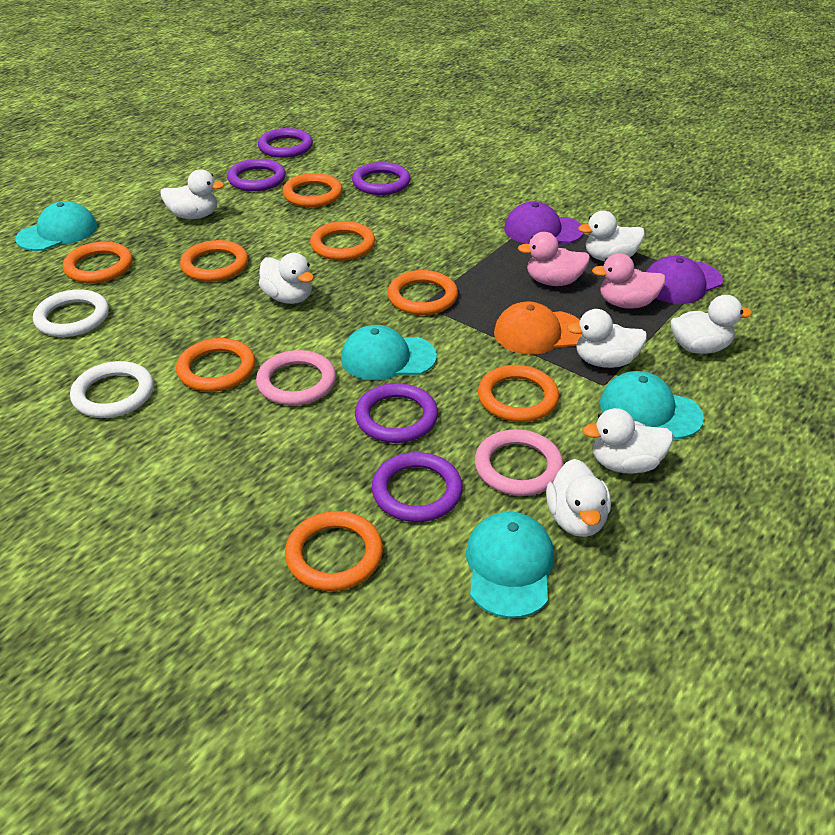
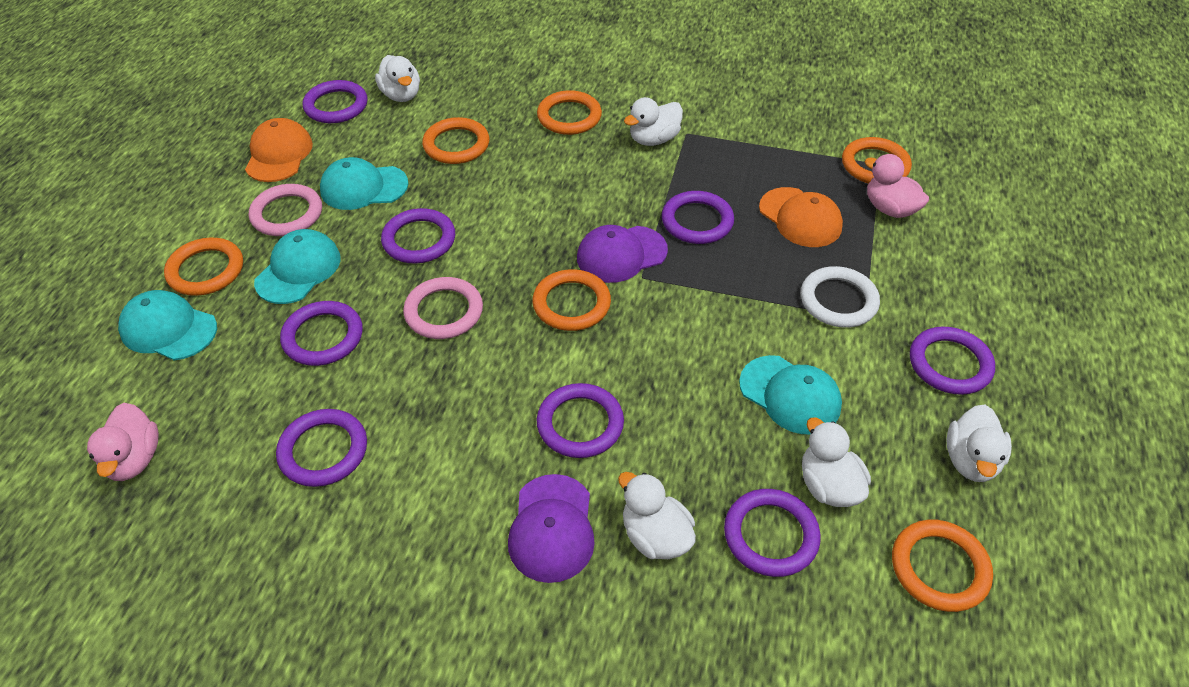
orange cap: 1 -> 2
orange ring: 8 -> 6
purple ring: 5 -> 8
white duck: 7 -> 5
white ring: 2 -> 1

